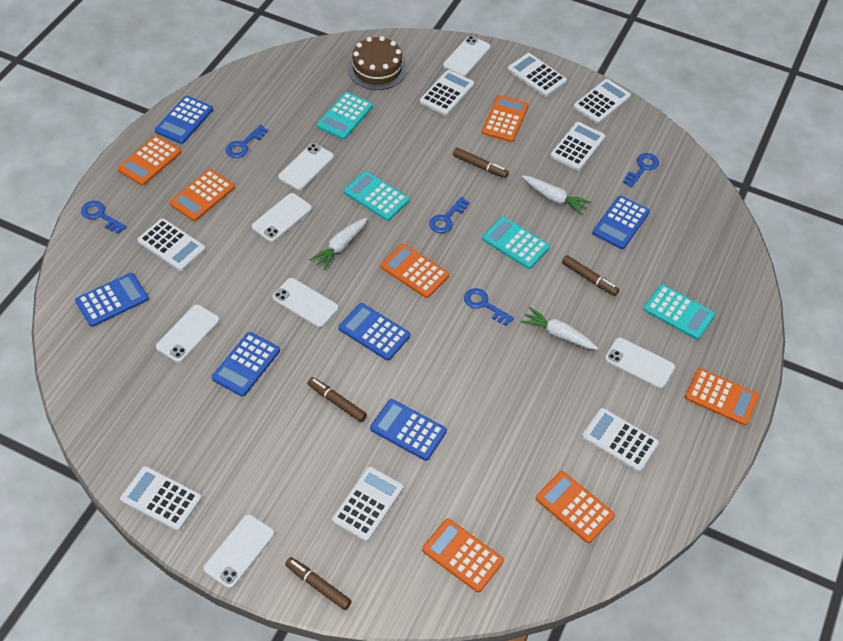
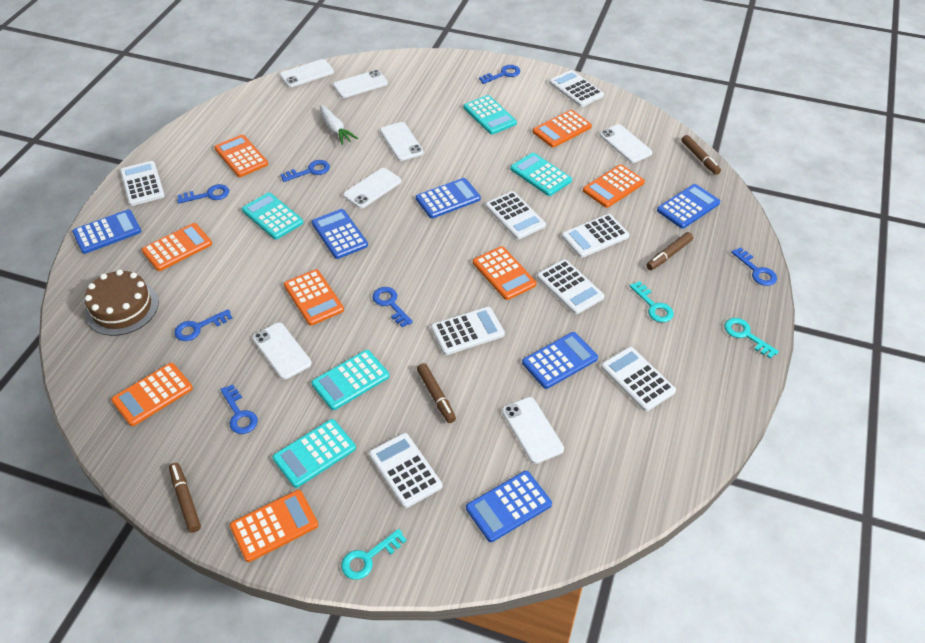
blue key: 5 -> 7
orange calculator: 7 -> 8
turquoise calculator: 4 -> 5
turquoise key: 0 -> 3
white carrot: 3 -> 1

